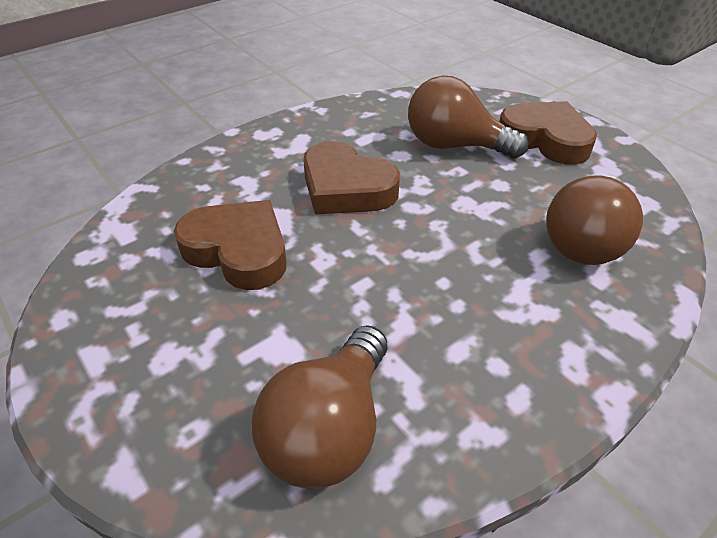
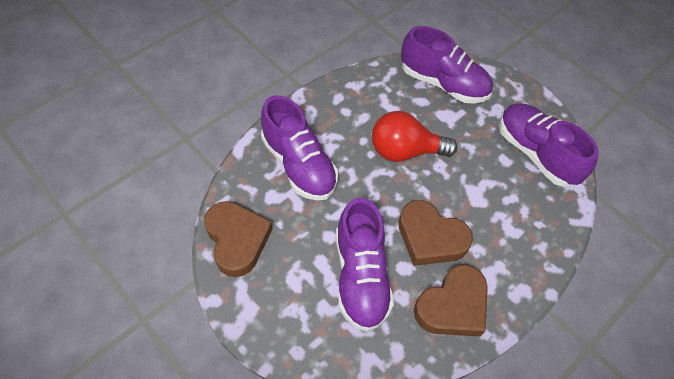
brown light bulb: 3 -> 0
purple shoe: 0 -> 4
red light bulb: 0 -> 1

